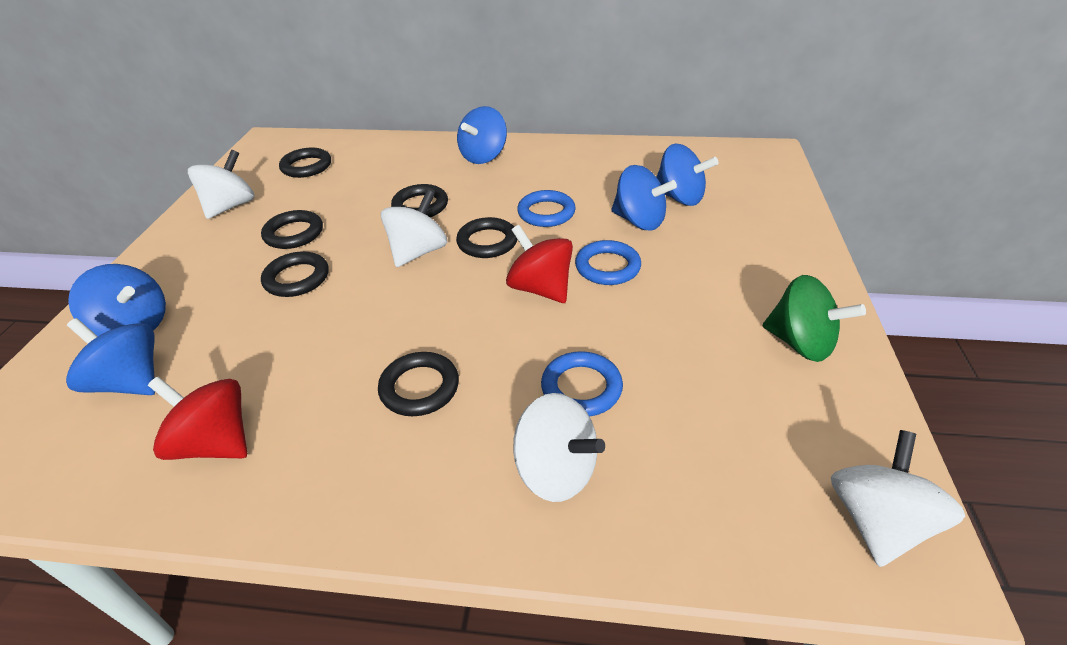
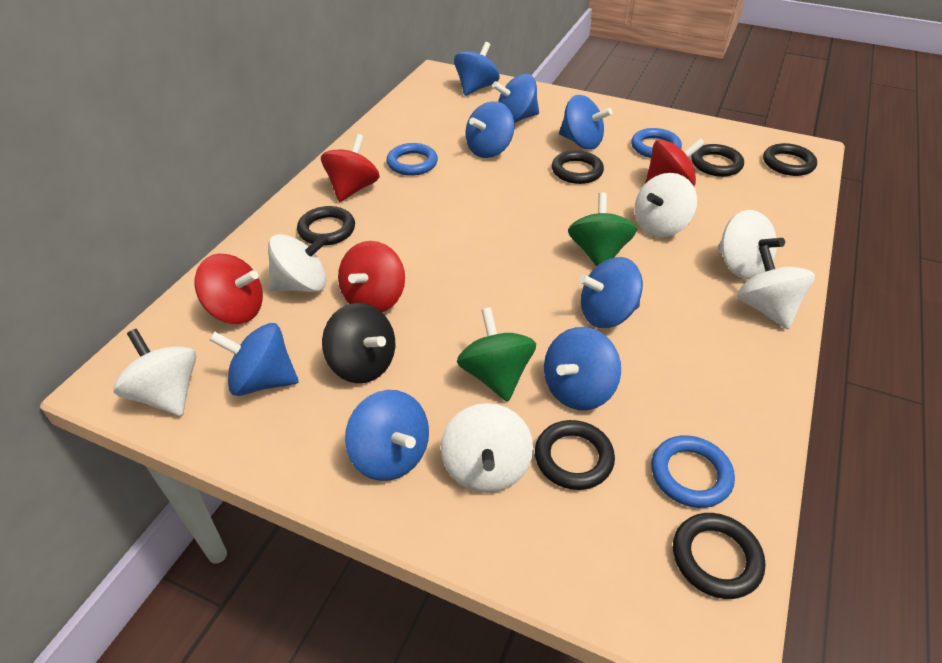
black spinning top: 0 -> 1
blue spinning top: 5 -> 8
green spinning top: 1 -> 2
red spinning top: 2 -> 4
white spinning top: 4 -> 6

